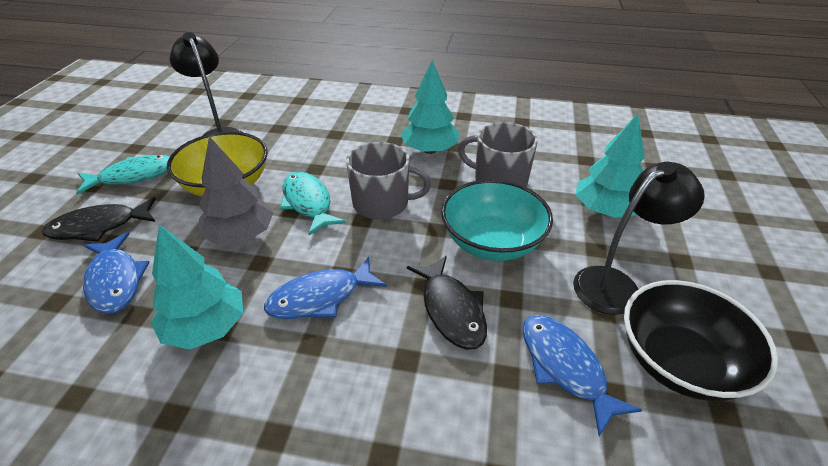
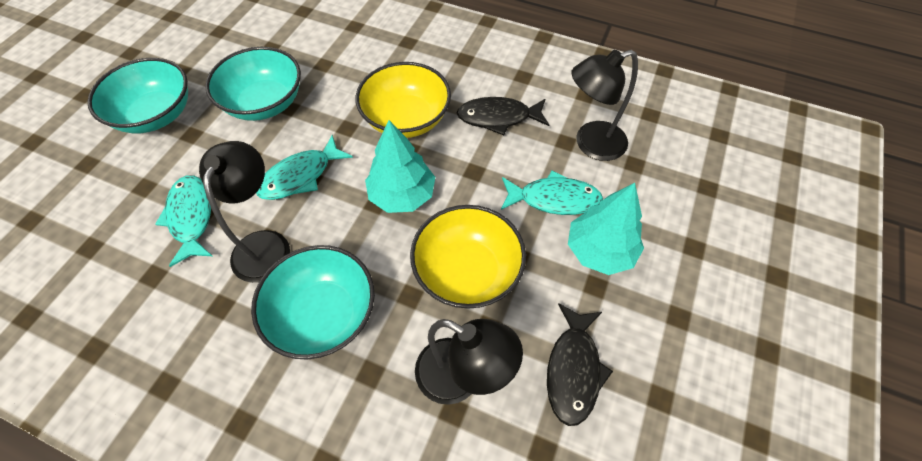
black bowl: 1 -> 0
black lamp: 2 -> 3
blue fish: 3 -> 0
grey mug: 2 -> 0
grey tree: 1 -> 0
turquoise bowl: 1 -> 3
turquoise fish: 2 -> 3
turquoise tree: 3 -> 2
yellow bowl: 1 -> 2

